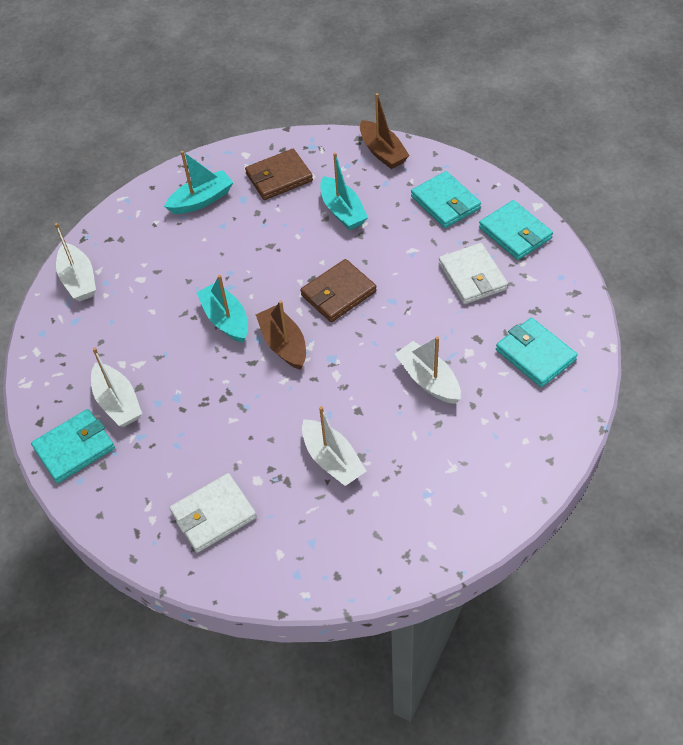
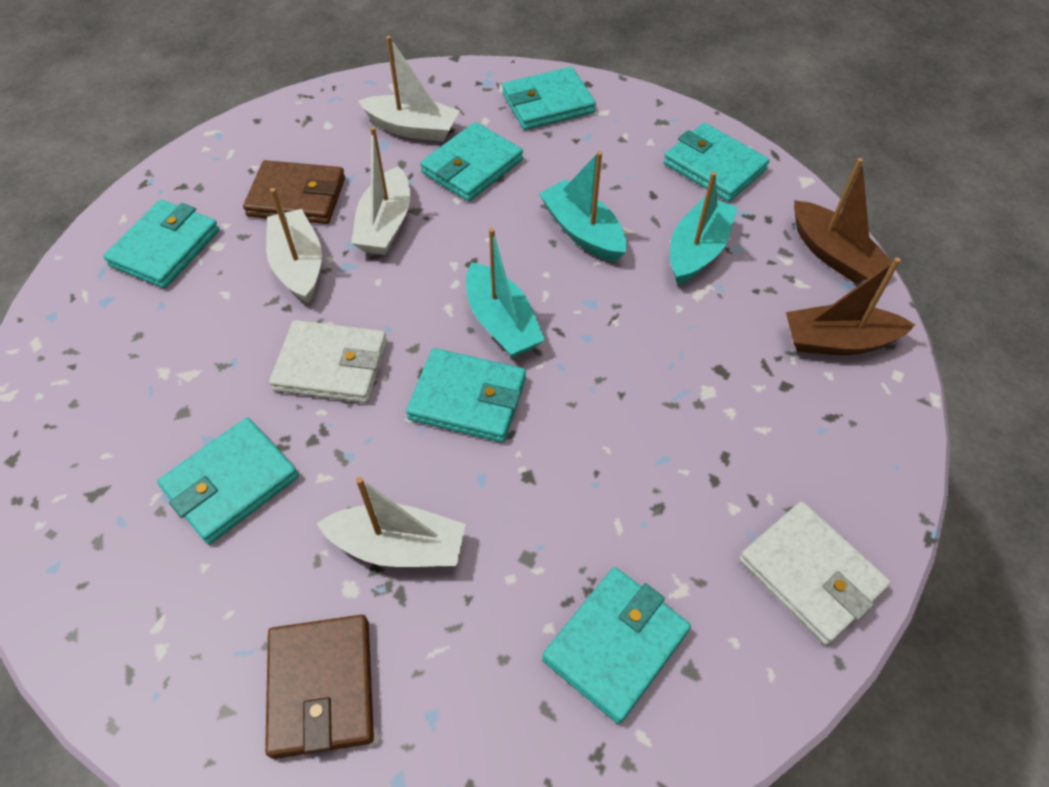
turquoise wallet: 4 -> 7

